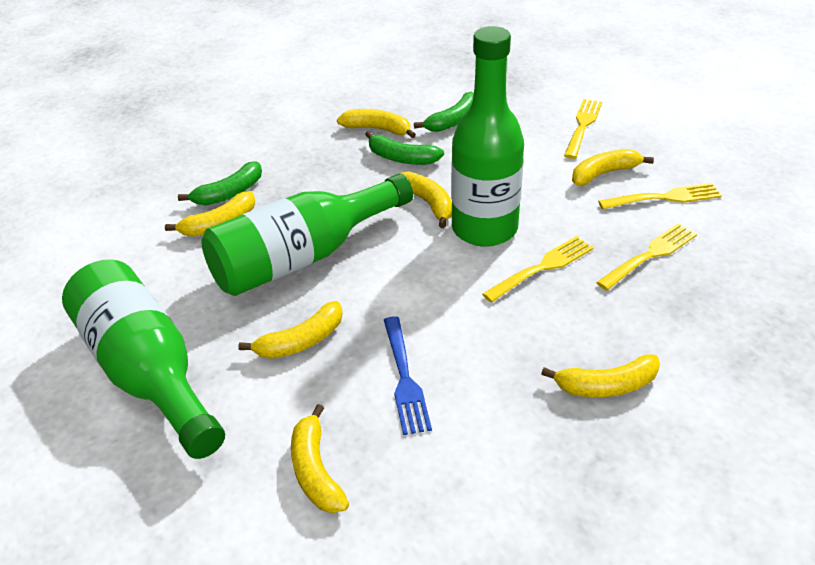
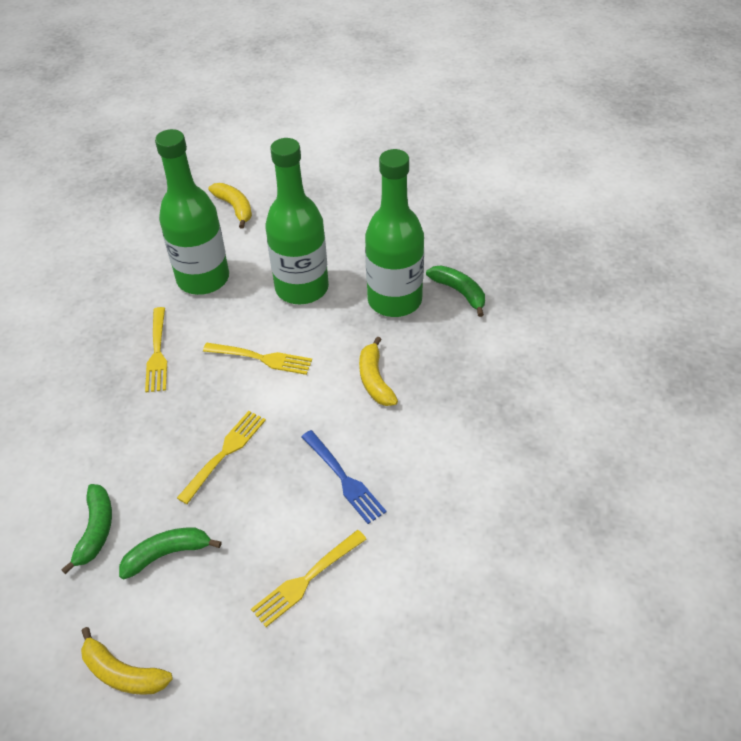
yellow banana: 7 -> 3

